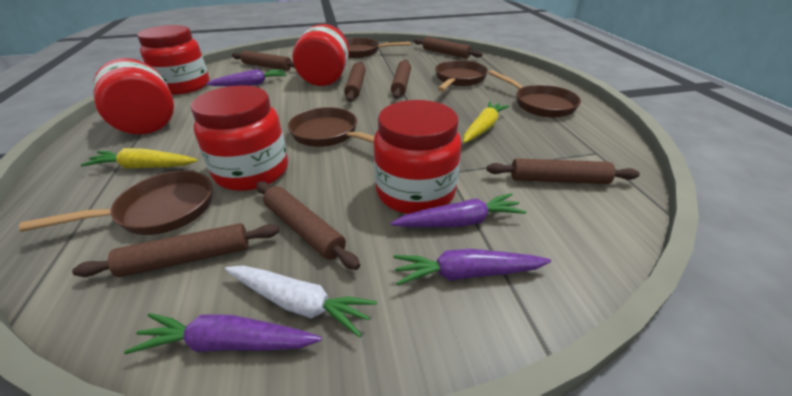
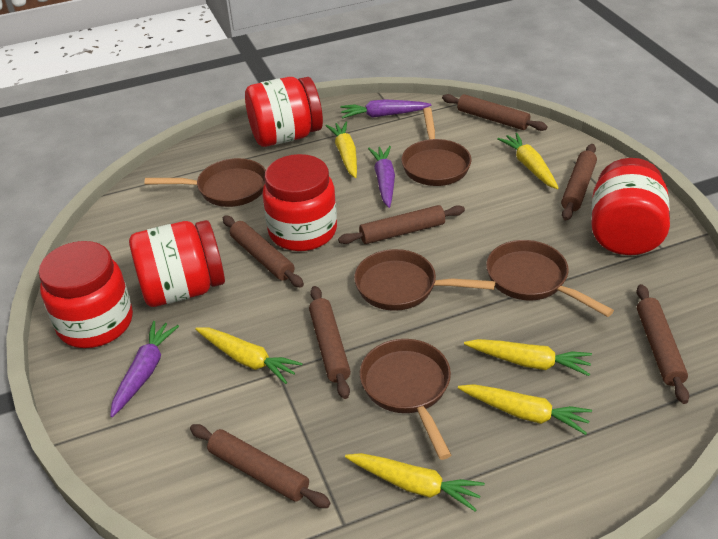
purple carrot: 4 -> 3
white carrot: 1 -> 0
yellow carrot: 2 -> 6

